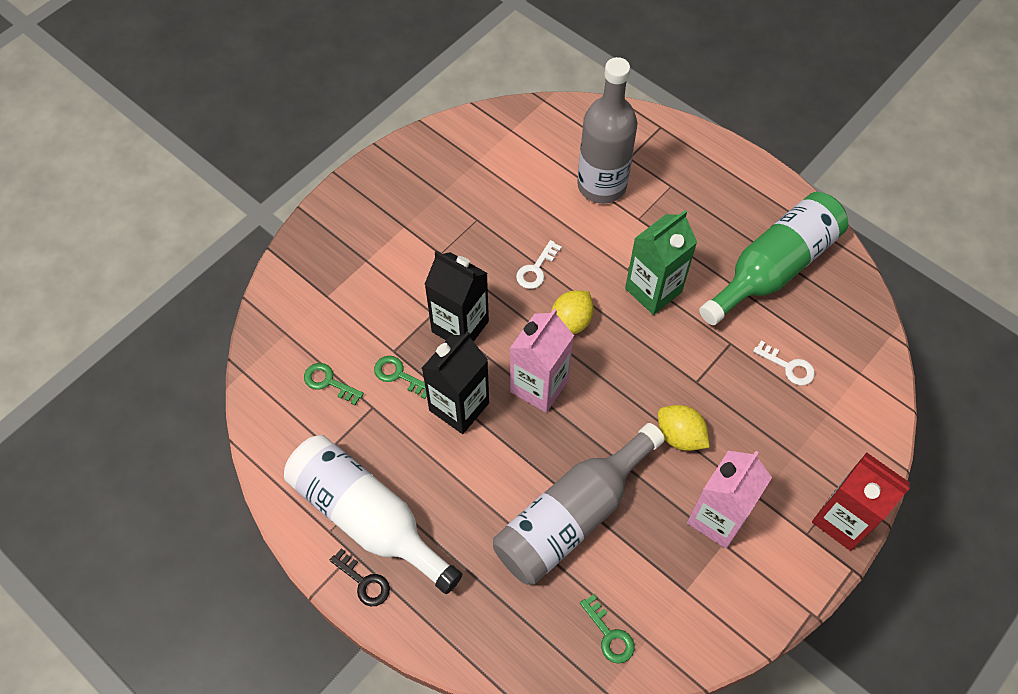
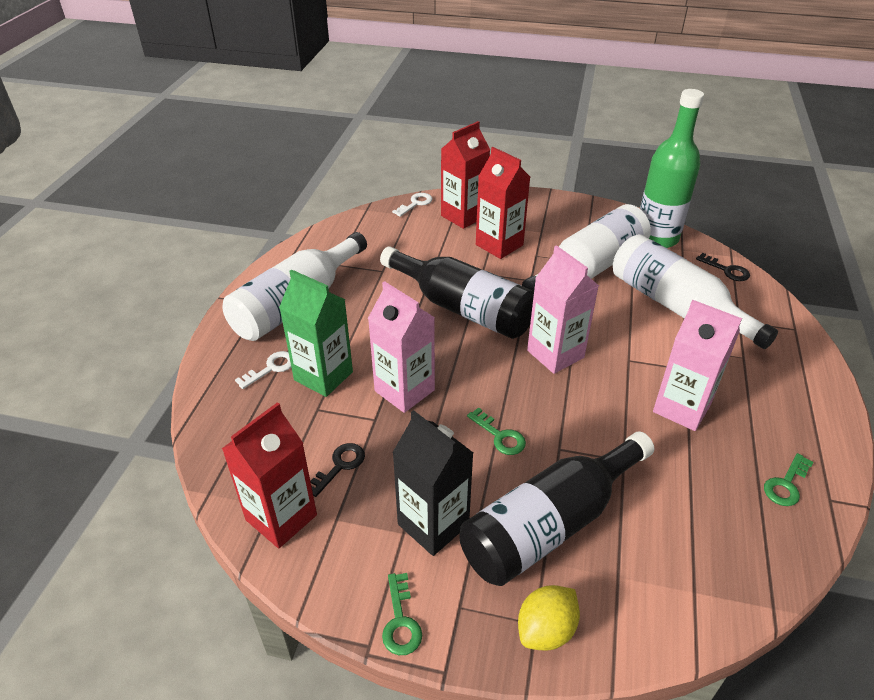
black bottle: 0 -> 2
black carton: 2 -> 1
black key: 1 -> 2
grey bottle: 2 -> 0
pink carton: 2 -> 3
red carton: 1 -> 3
white bottle: 1 -> 3
yellow lemon: 2 -> 1

